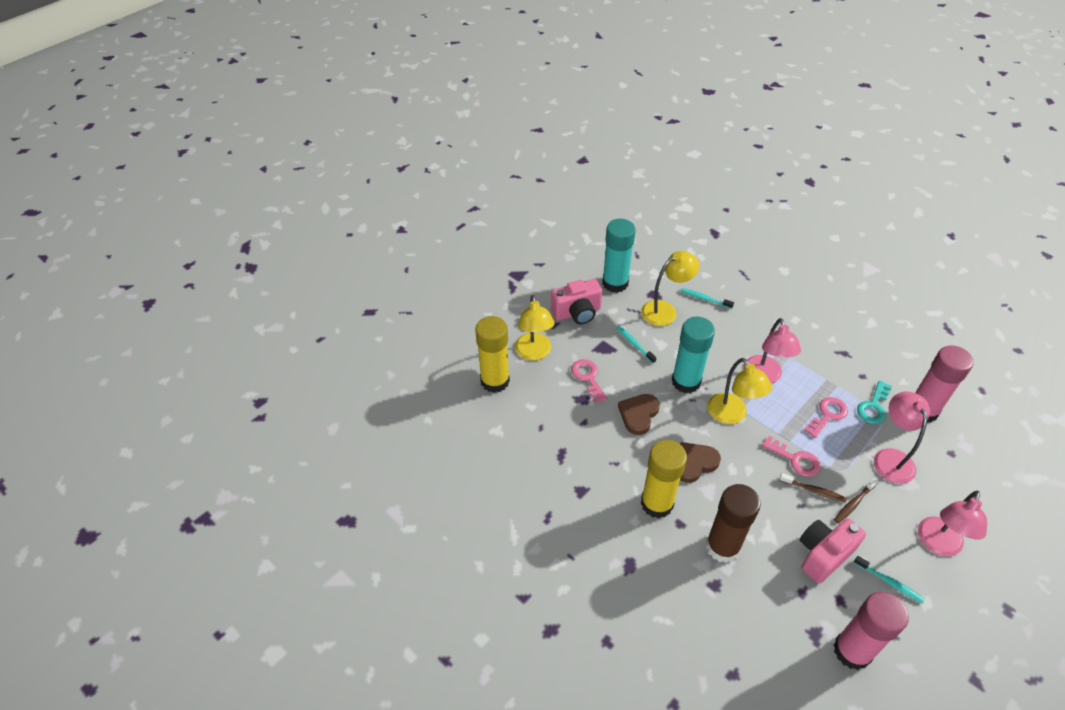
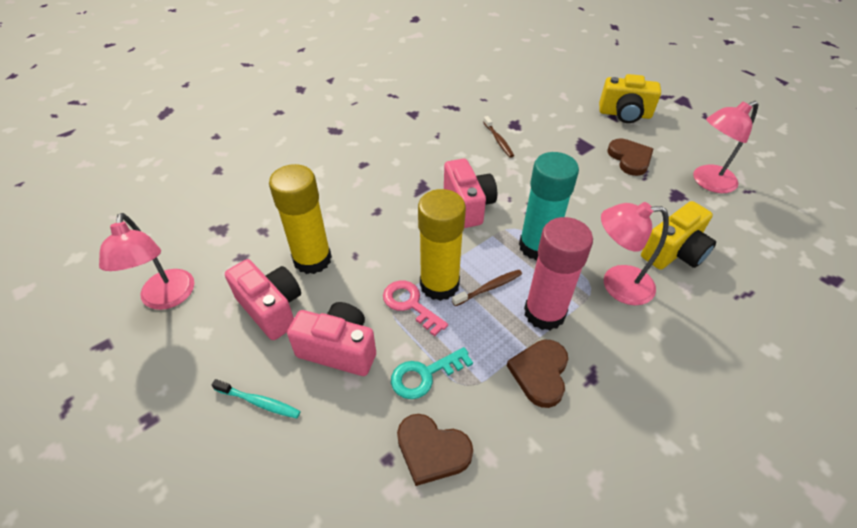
brown glue stick: 1 -> 0
brown heart: 2 -> 3
pink camera: 2 -> 3
pink glue stick: 2 -> 1
pink key: 3 -> 1
turquoise glue stick: 2 -> 1
turquoise toothbrush: 3 -> 1
yellow camera: 0 -> 2
yellow lamp: 3 -> 0

